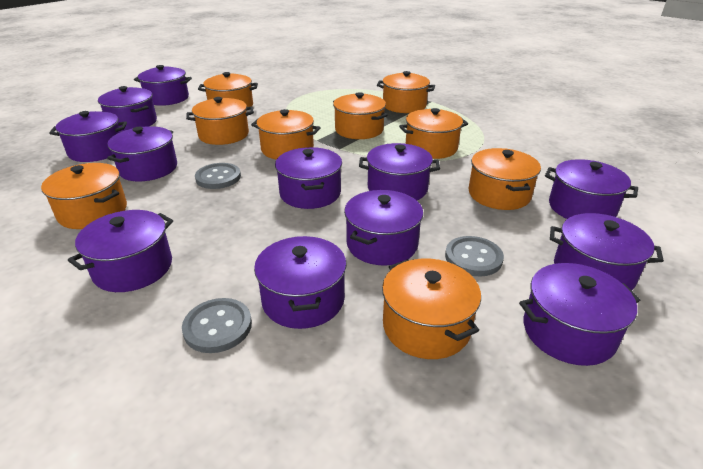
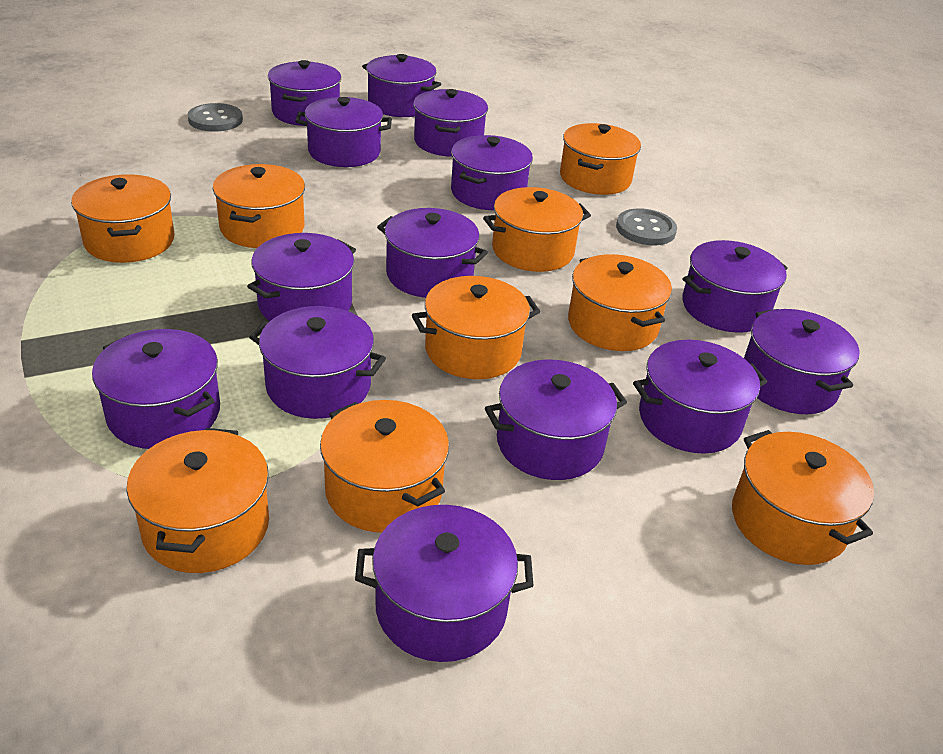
grey button: 3 -> 2
purple pot: 12 -> 14

